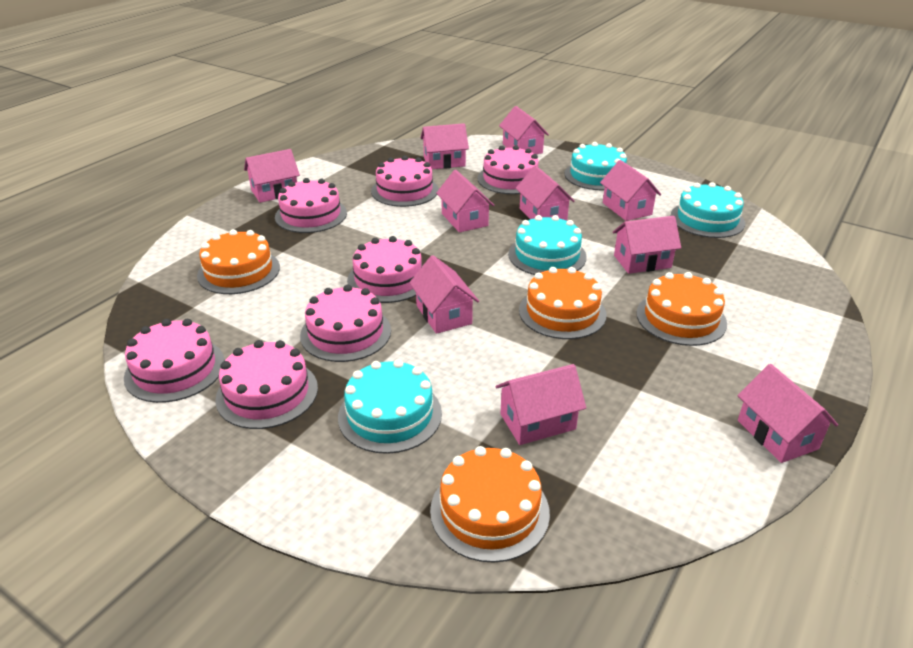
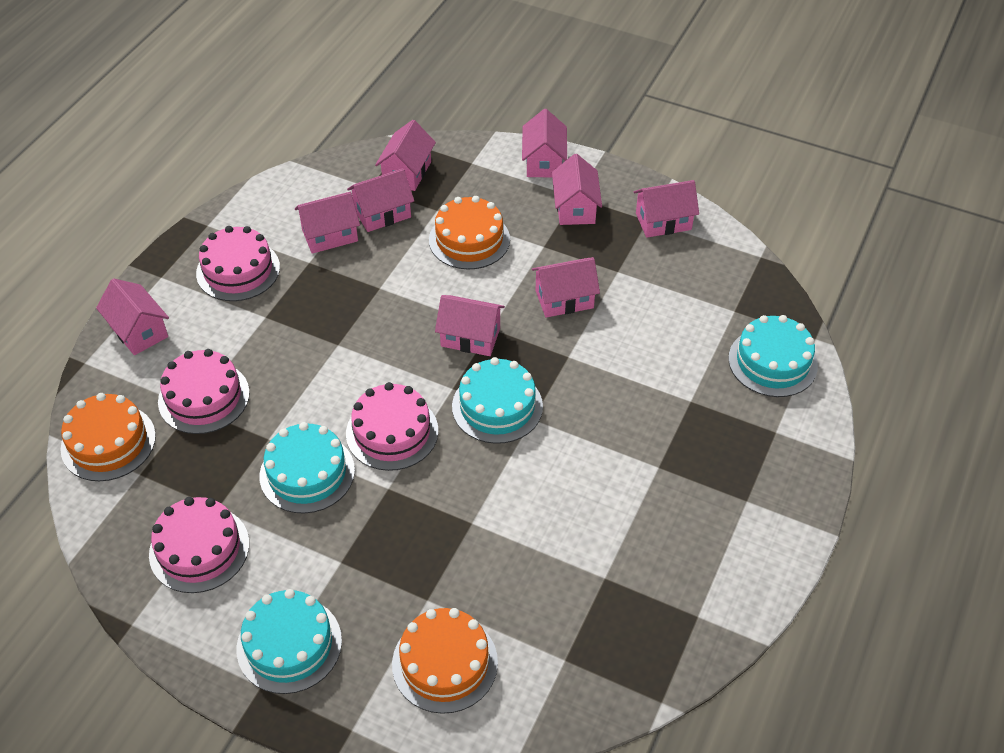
orange cake: 4 -> 3
pink cake: 7 -> 4
pink house: 10 -> 9

